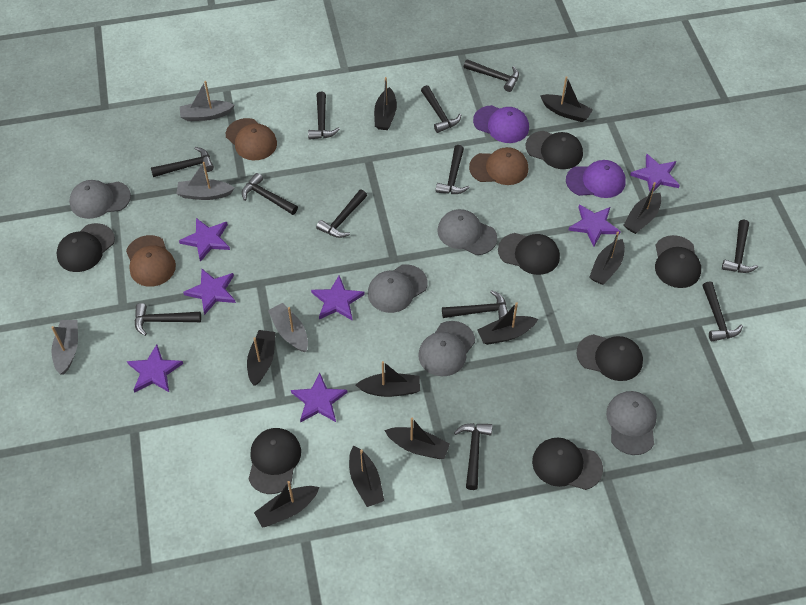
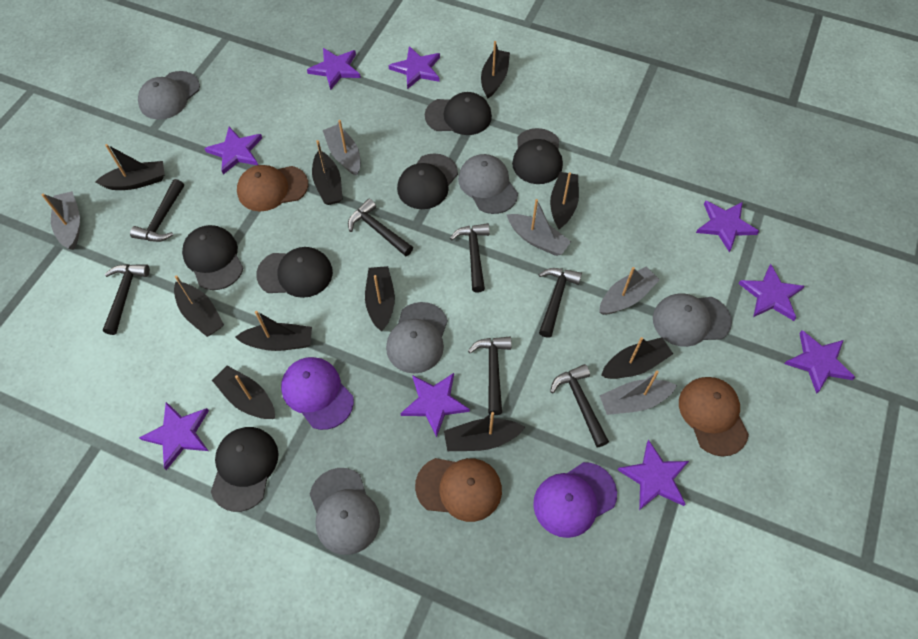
black cap: 7 -> 6
black hammer: 12 -> 7
grey boat: 4 -> 5
purple star: 7 -> 9

